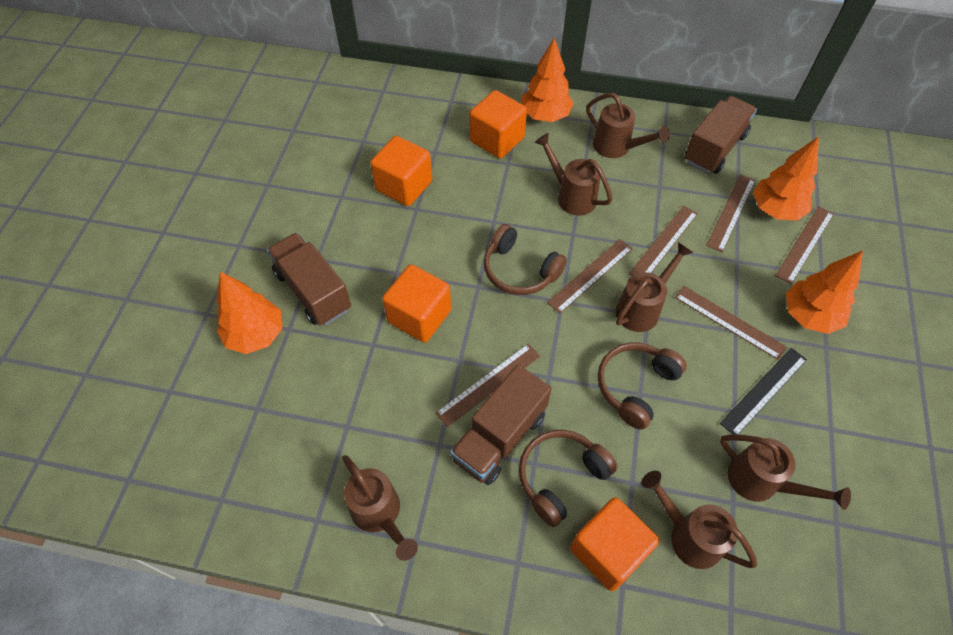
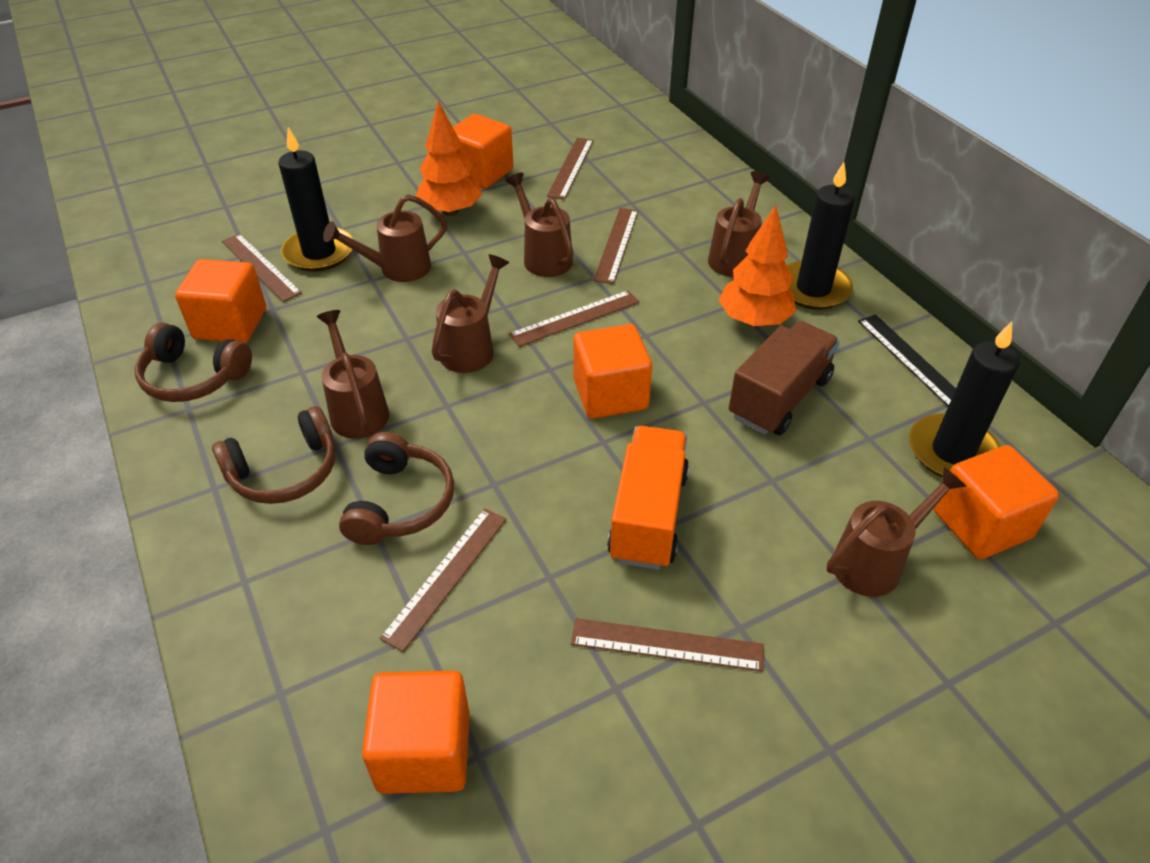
black candle: 0 -> 3
brown truck: 3 -> 1
orange cube: 4 -> 5
orange tree: 4 -> 2
orange truck: 0 -> 1

